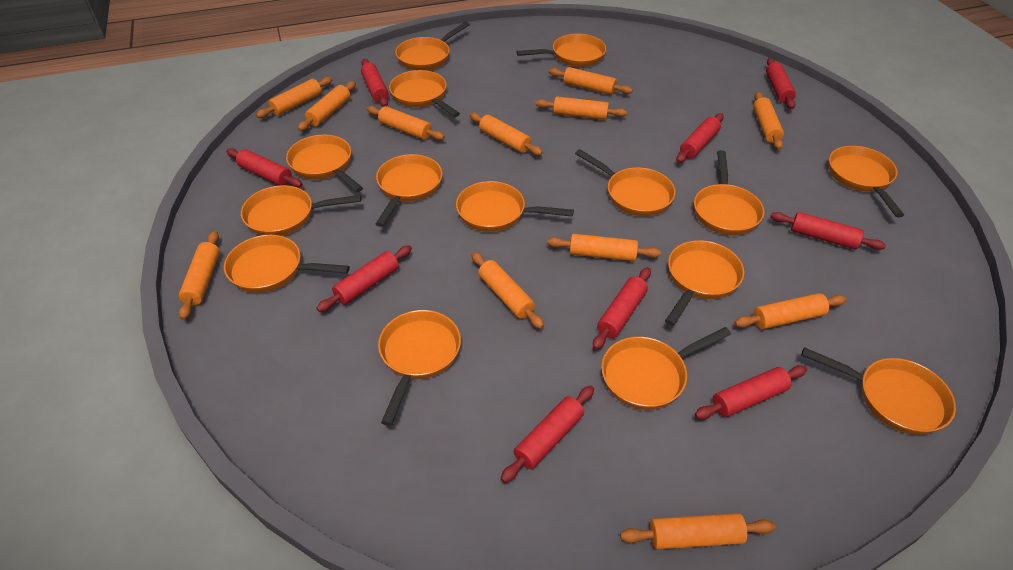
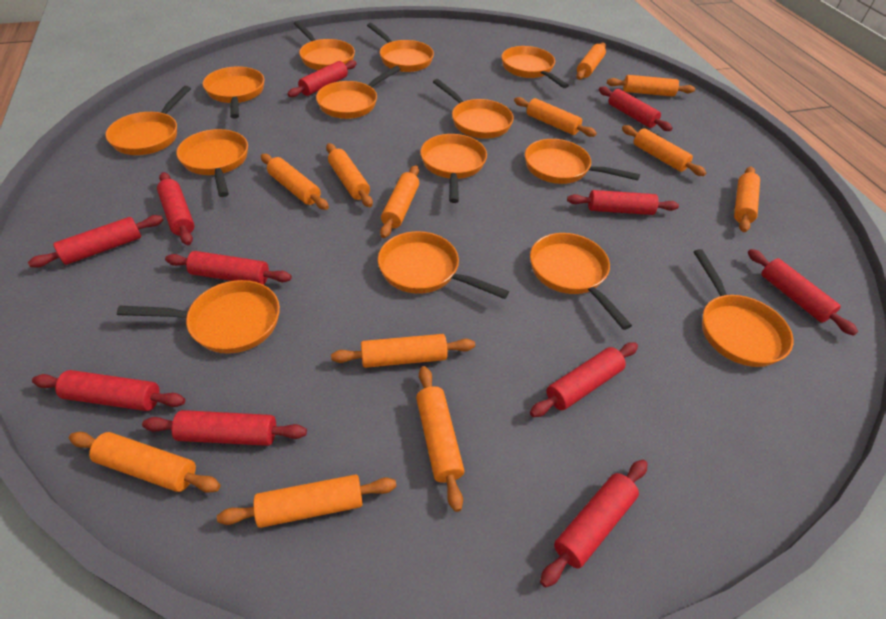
orange pan: 15 -> 14
red rolling pin: 9 -> 11

